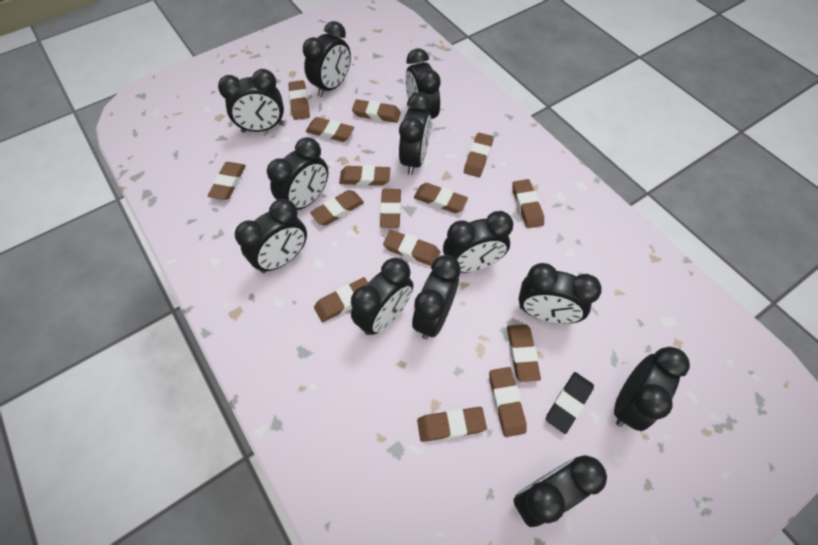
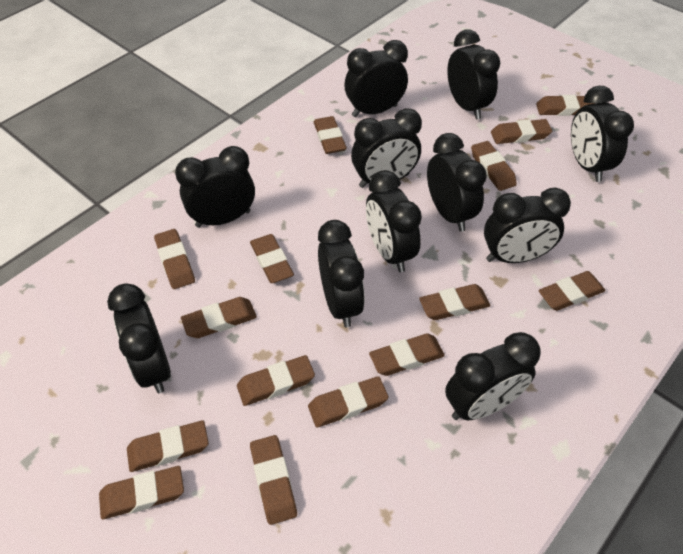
black clock: 12 -> 11
black eraser: 1 -> 0

